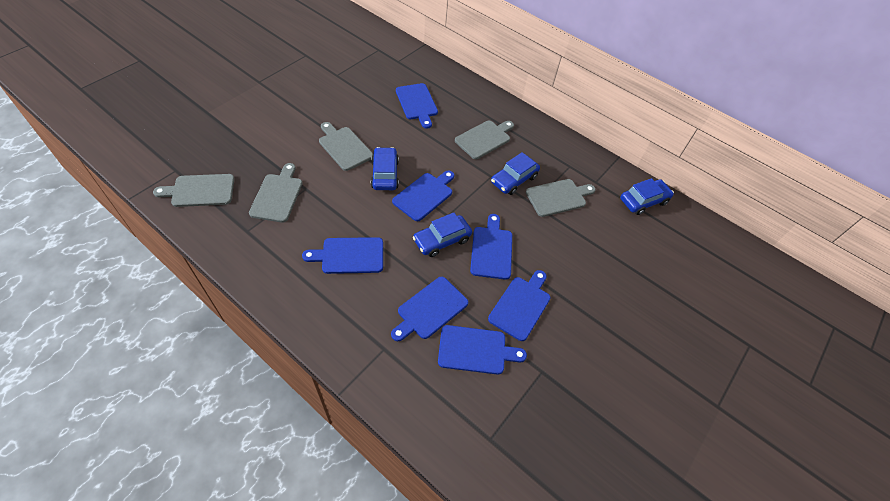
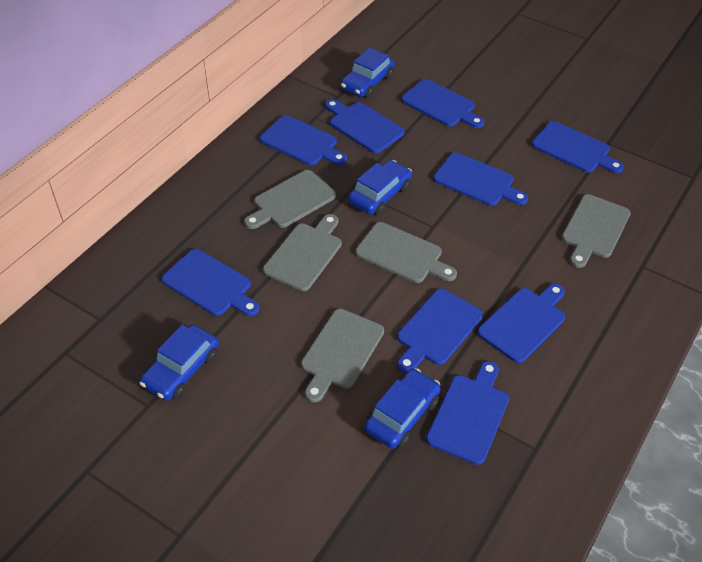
blue cutting board: 7 -> 9

